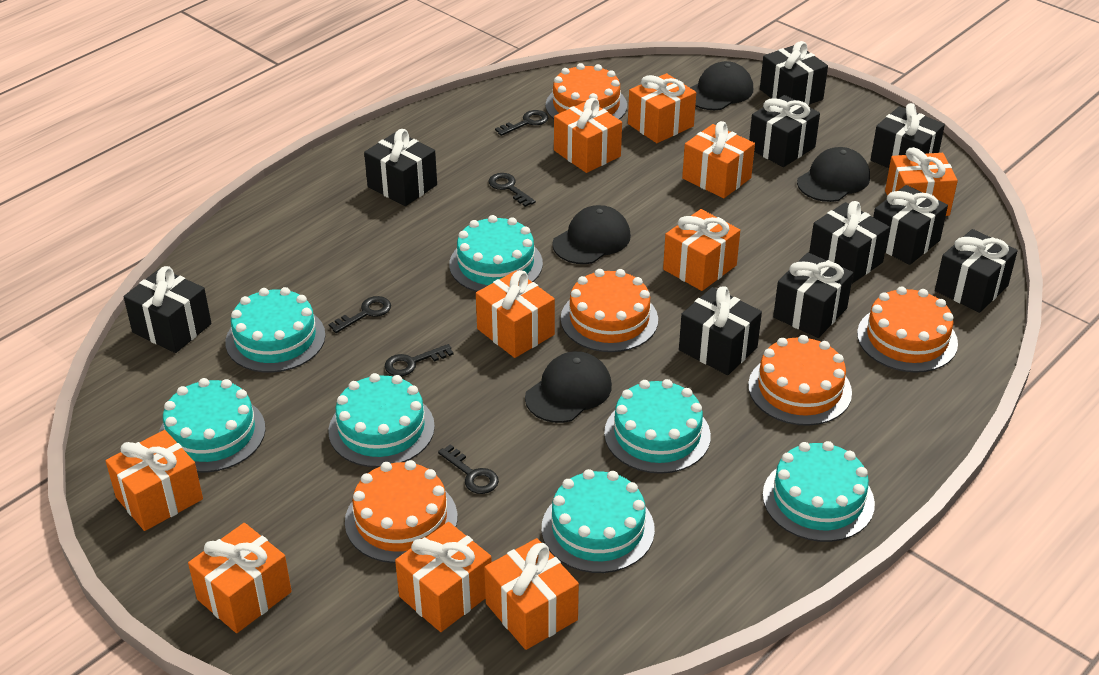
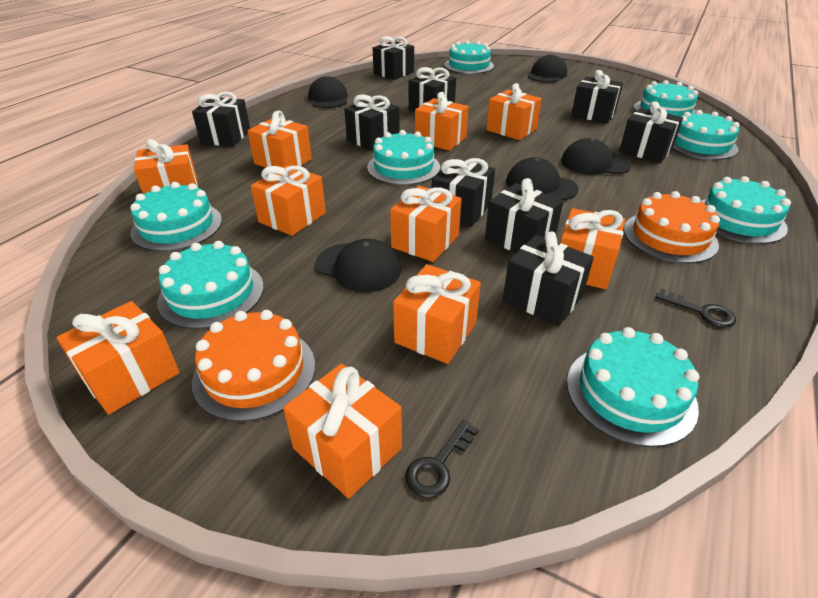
black cap: 4 -> 5
black gift: 10 -> 9
black key: 5 -> 2
orange cake: 5 -> 2
turquoise cake: 7 -> 8

